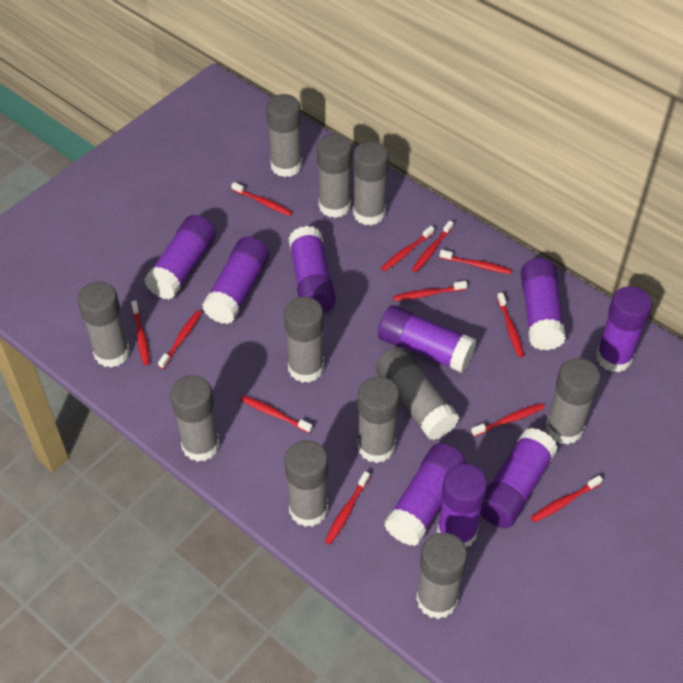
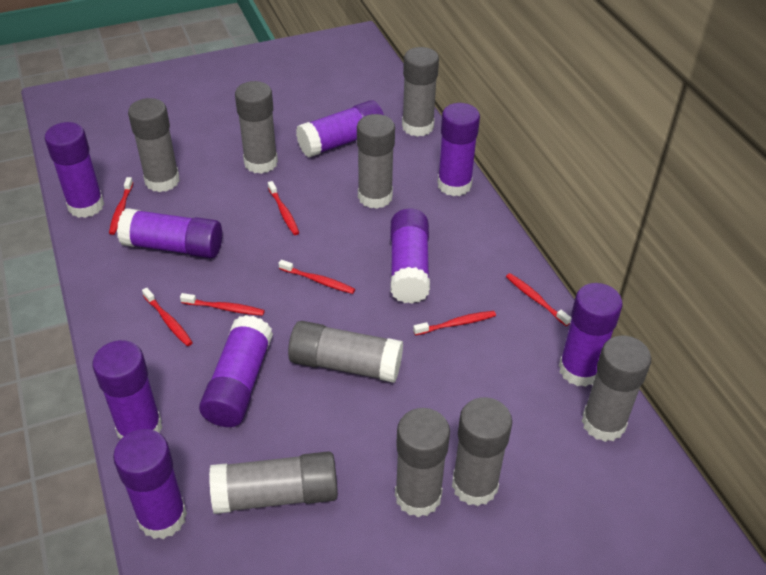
grey glue stick: 11 -> 9
red toothbrush: 12 -> 7

